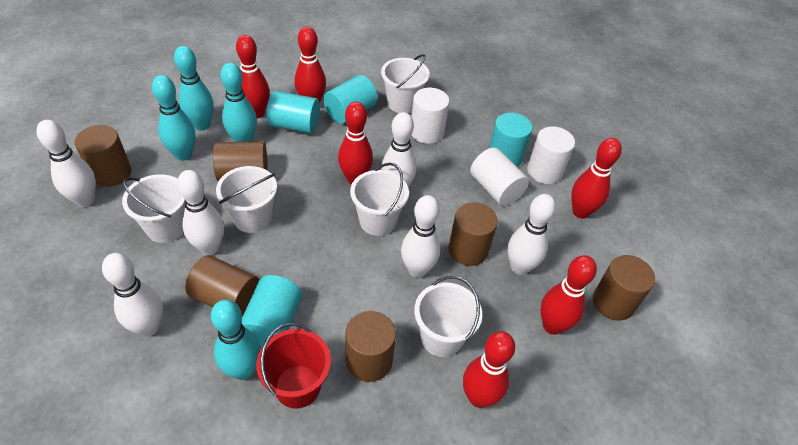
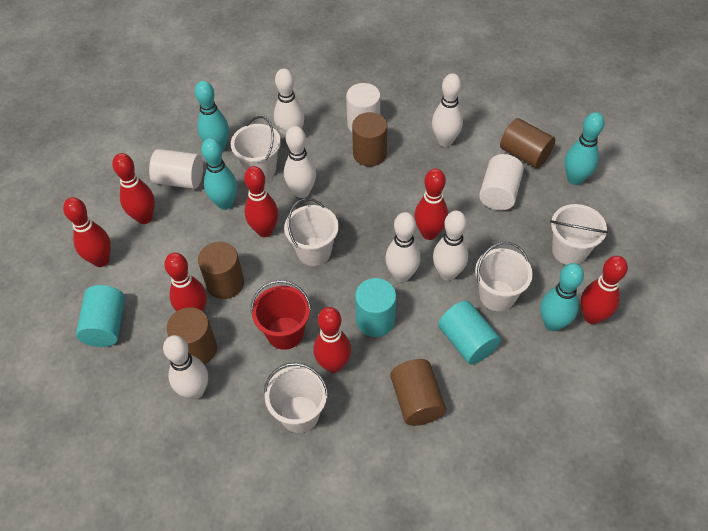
brown cylinder: 6 -> 5
red bowling pin: 6 -> 7
turquoise cylinder: 4 -> 3

